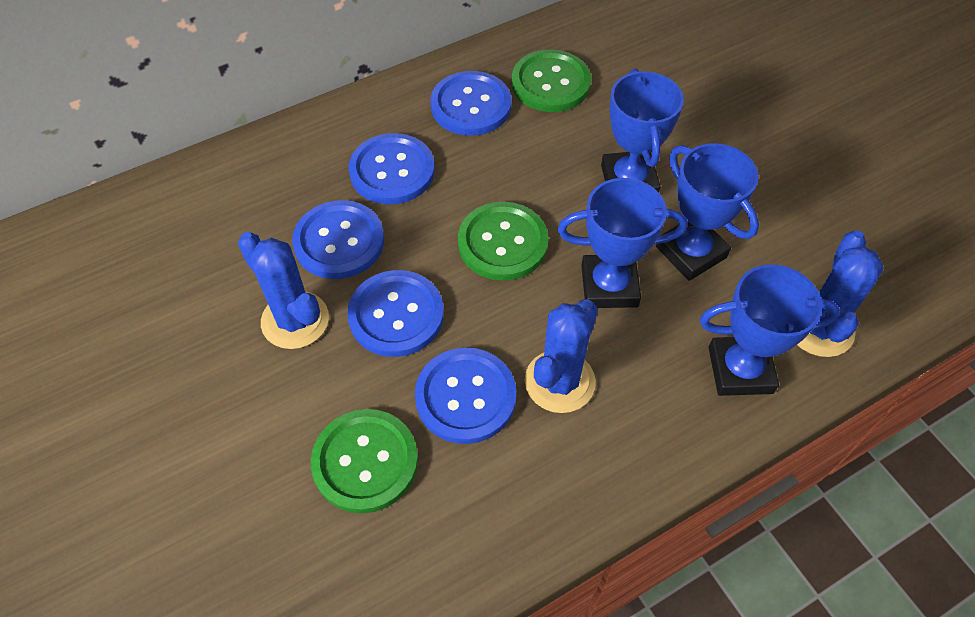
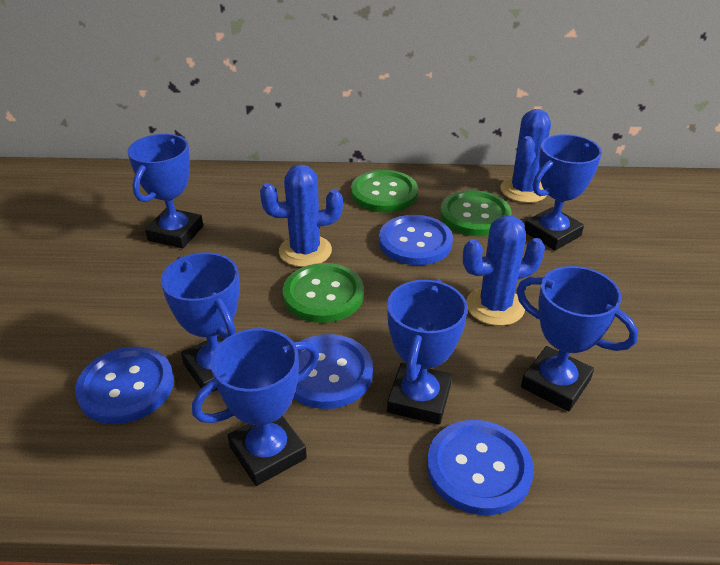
blue button: 5 -> 4
blue trophy: 4 -> 6

